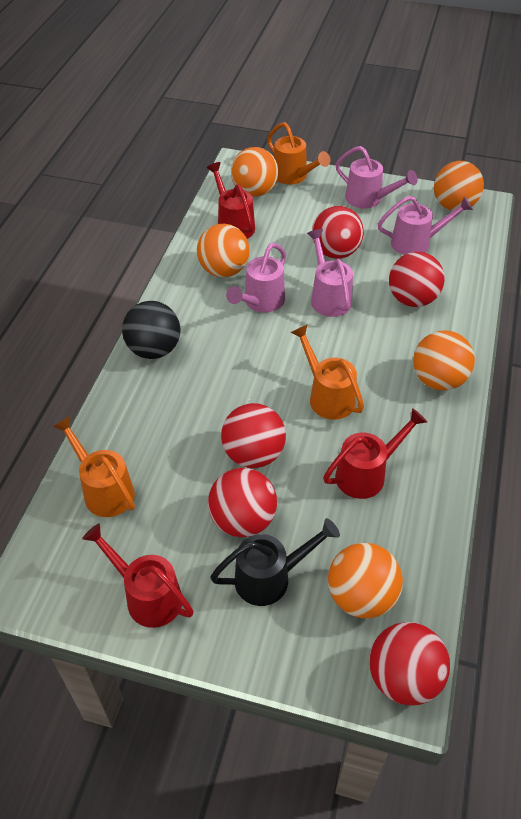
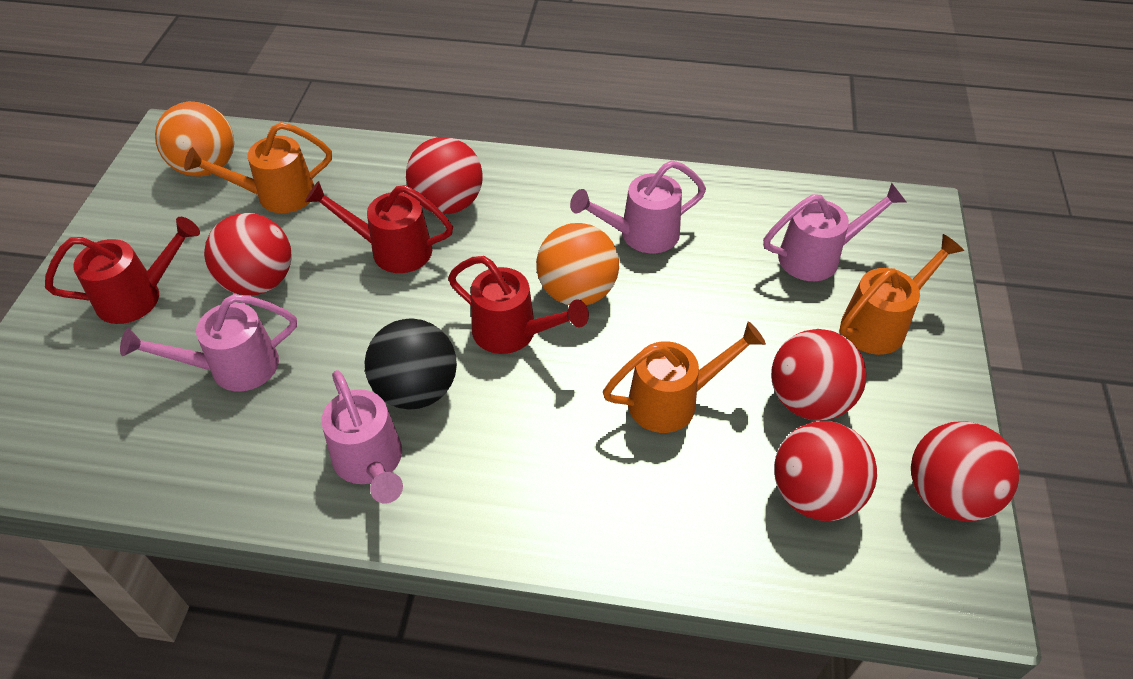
black watering can: 1 -> 0
orange ball: 5 -> 2

